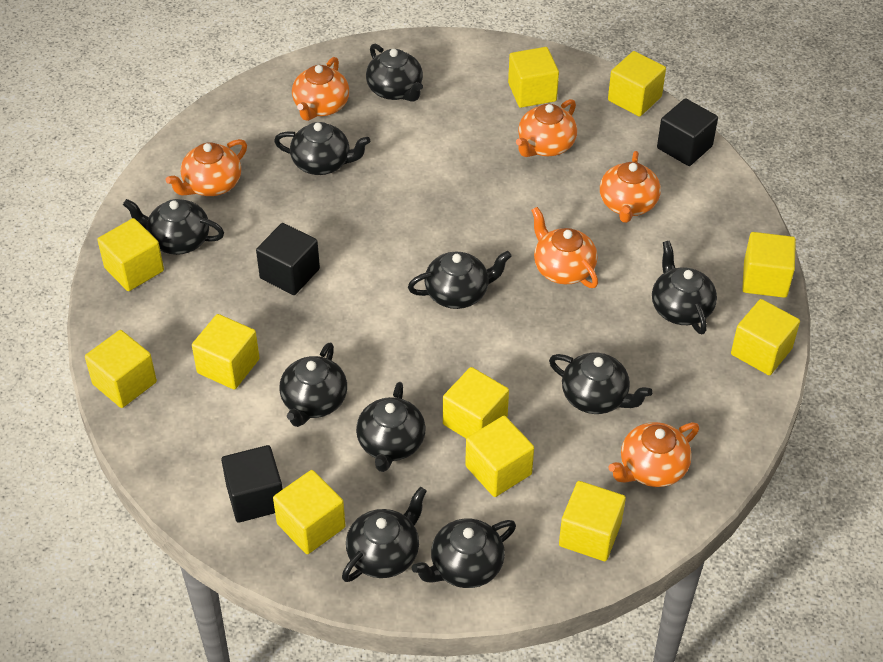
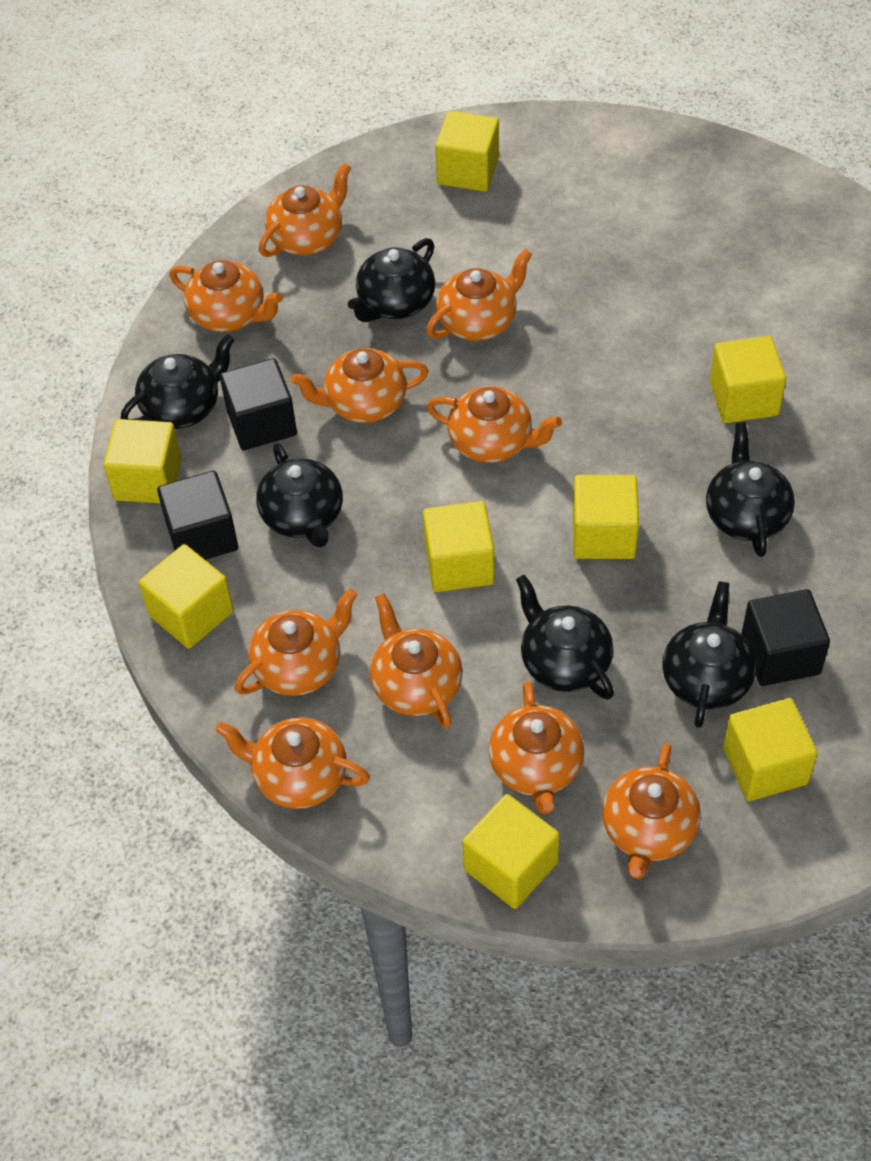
black teapot: 10 -> 6
orange teapot: 6 -> 10
yellow cube: 11 -> 8

